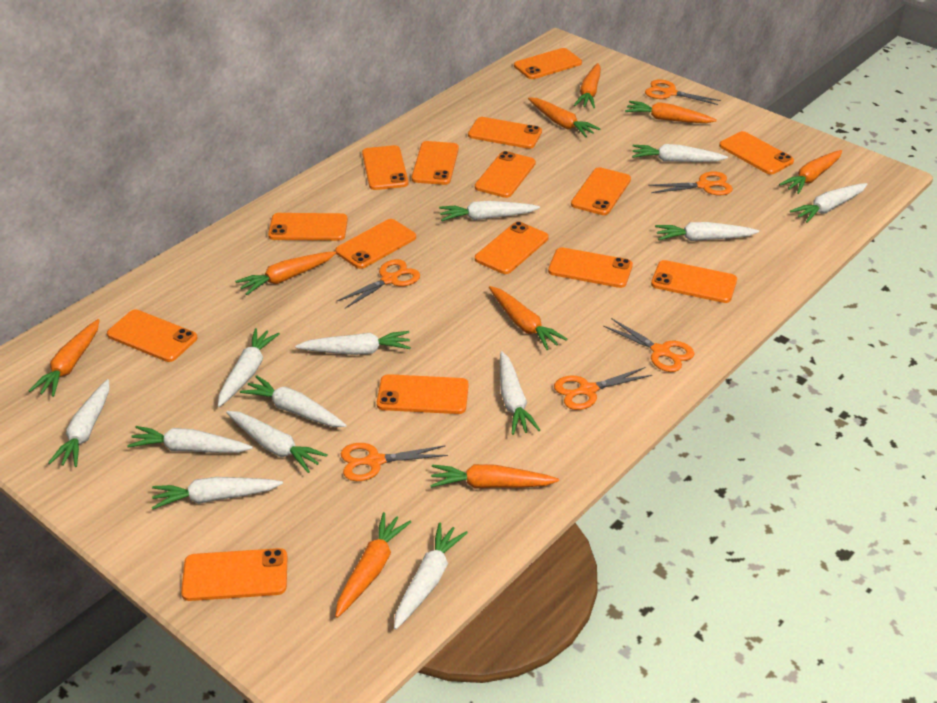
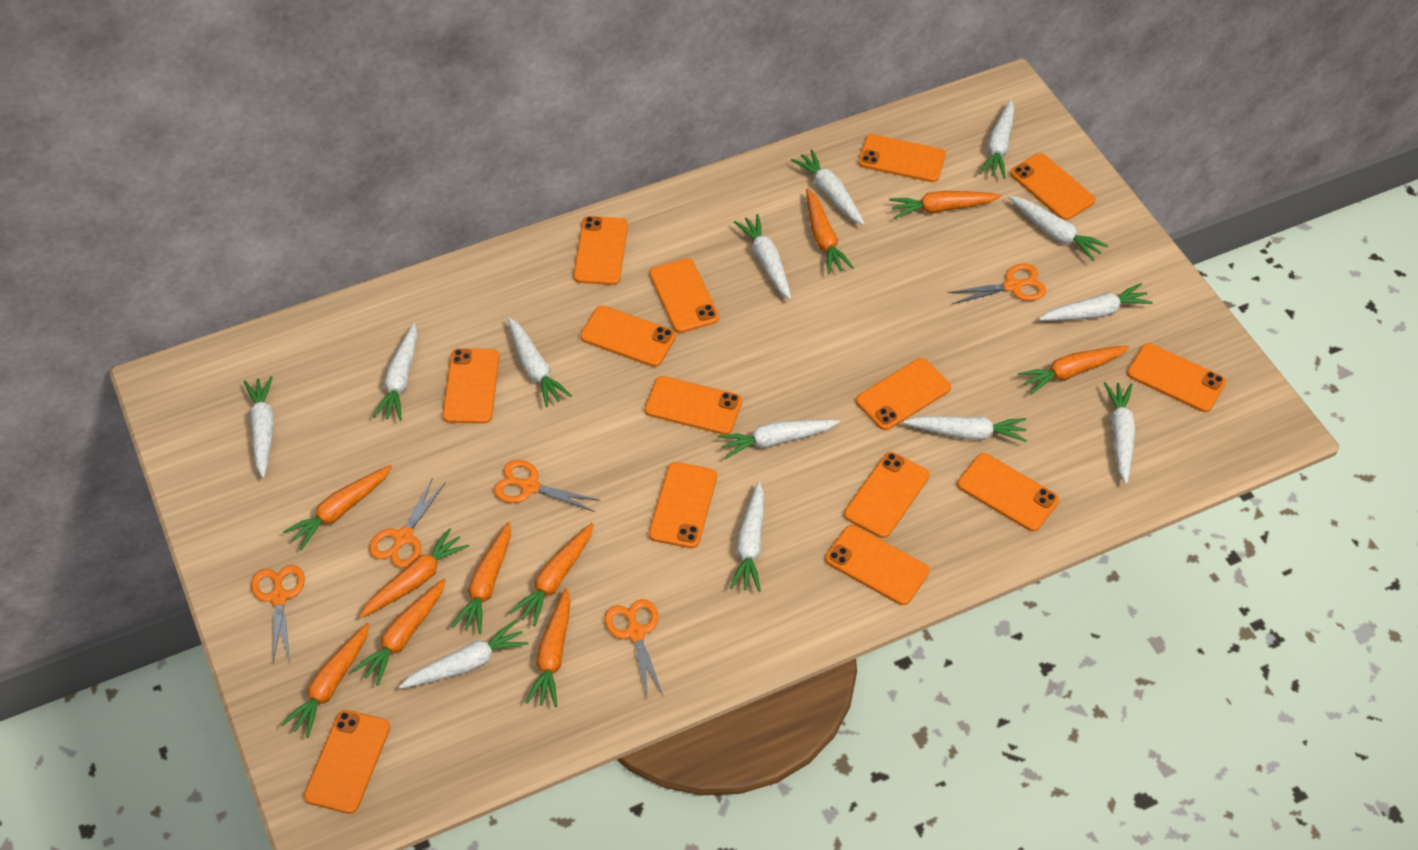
orange carrot: 9 -> 10
orange phone: 15 -> 14
orange scissors: 6 -> 5

